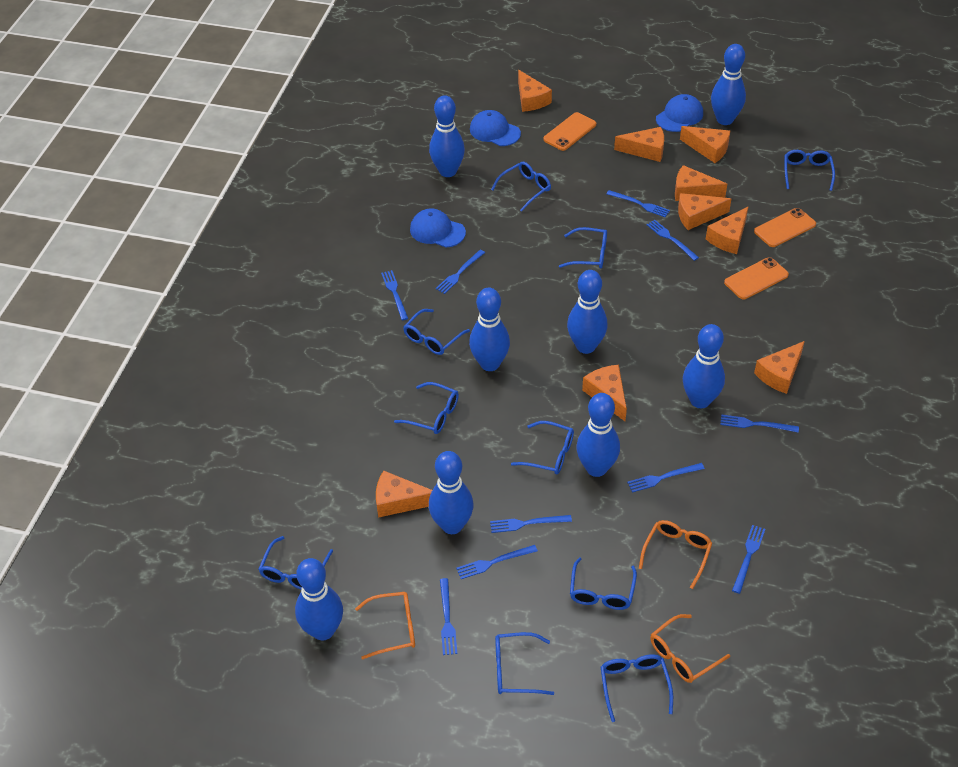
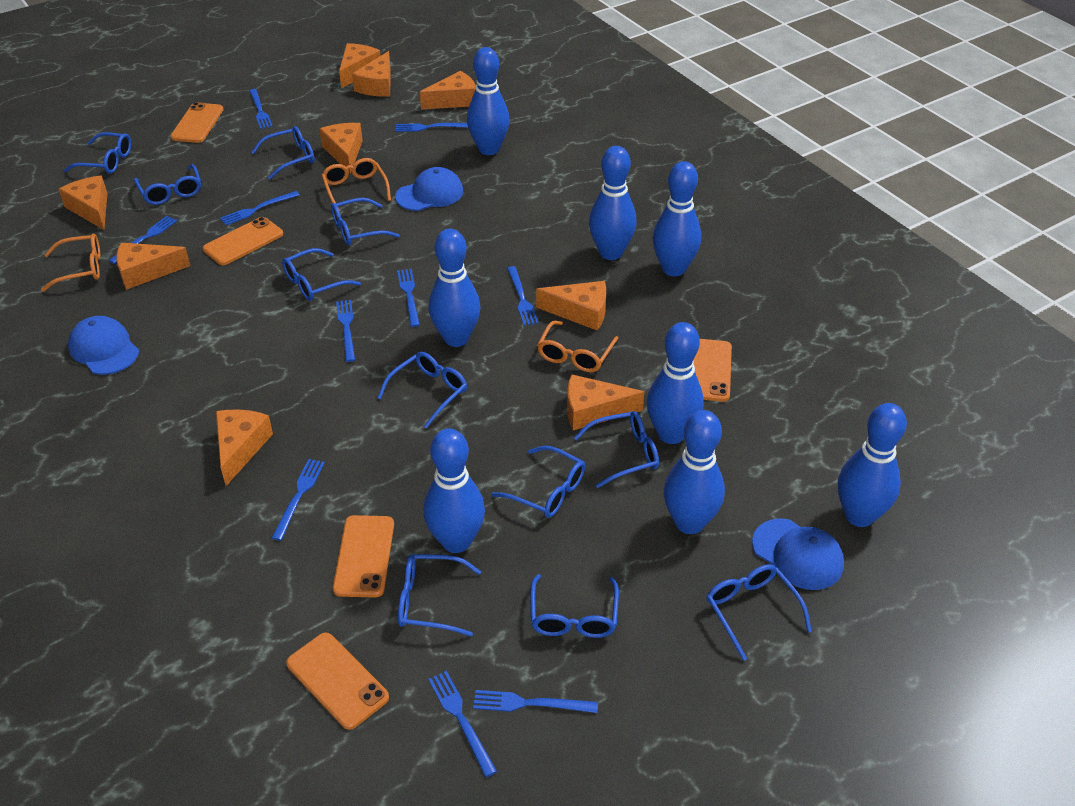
blue glasses: 10 -> 11
orange phone: 3 -> 5

